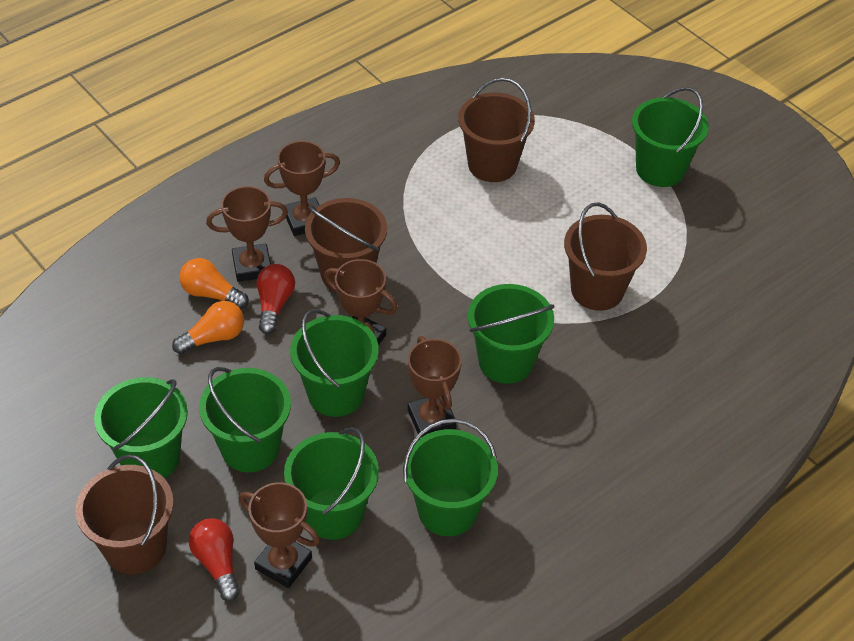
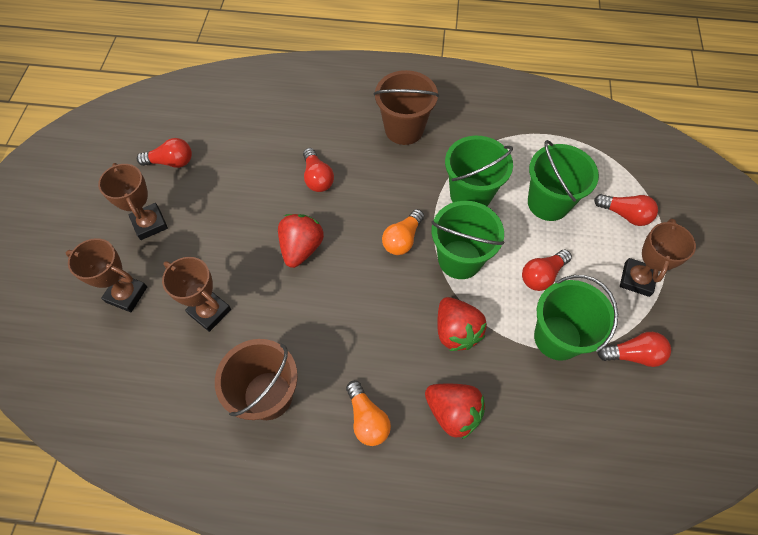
brown bucket: 4 -> 2
brown trophy: 5 -> 4
green bucket: 7 -> 4
red light bulb: 2 -> 5
red strawberry: 0 -> 3

